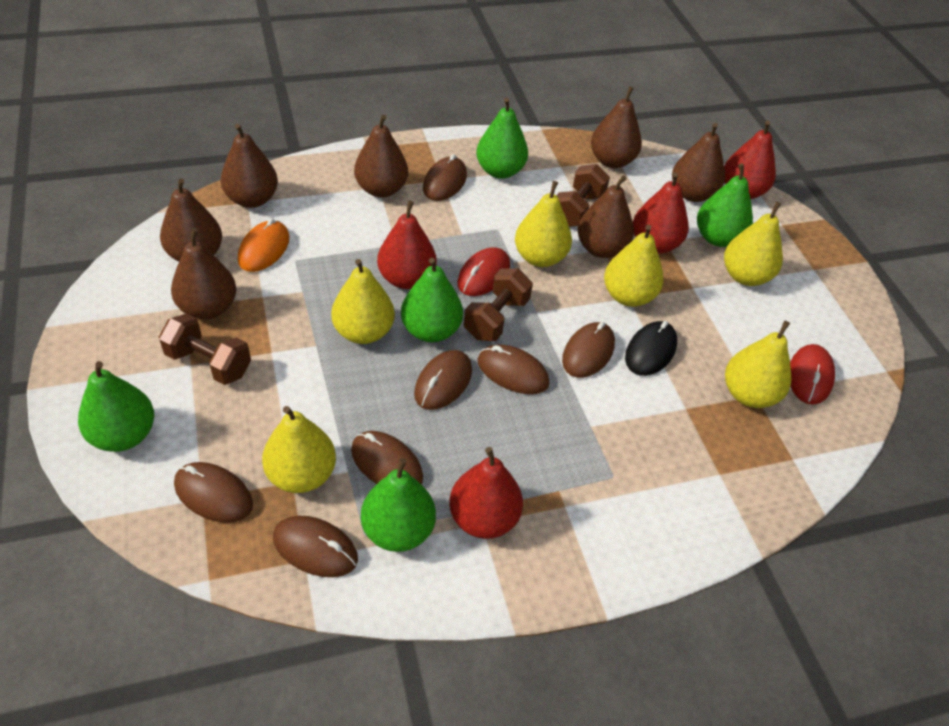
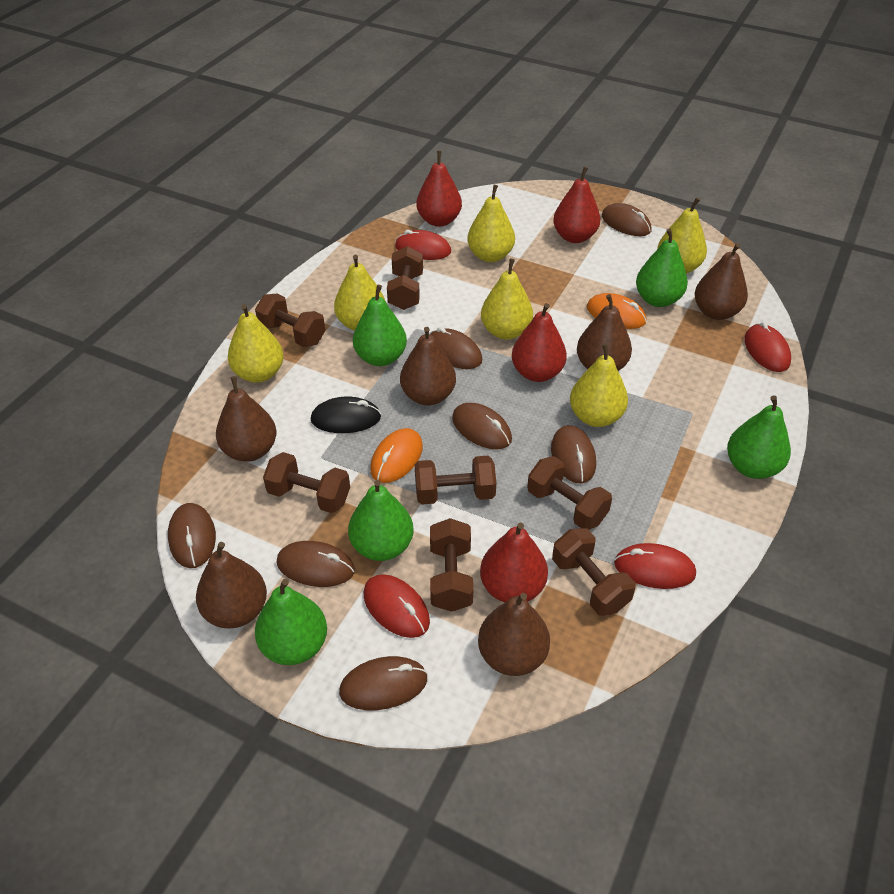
brown dumbbell: 3 -> 7
brown pear: 7 -> 6
orange mouse: 1 -> 2
red mouse: 2 -> 4

